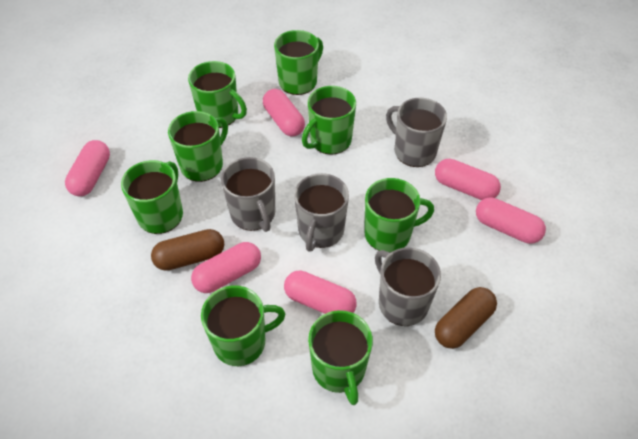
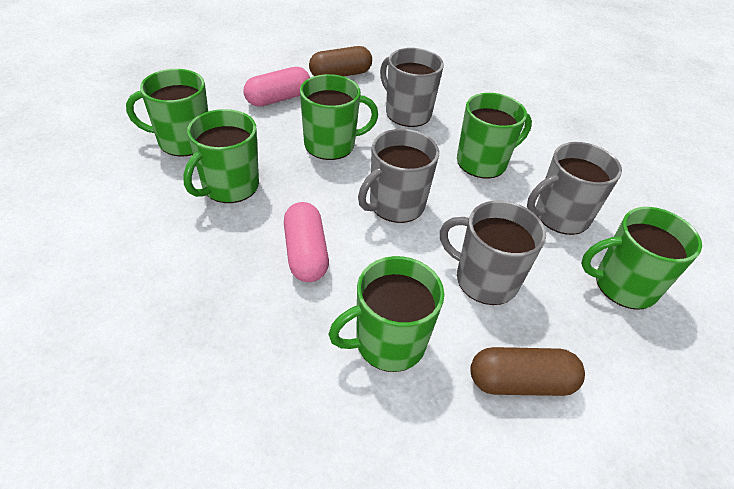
green mug: 8 -> 6
pink capsule: 6 -> 2

